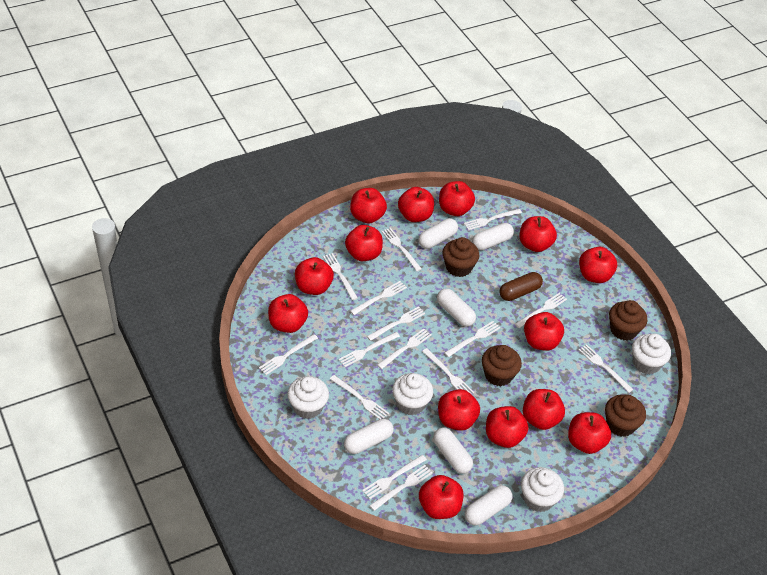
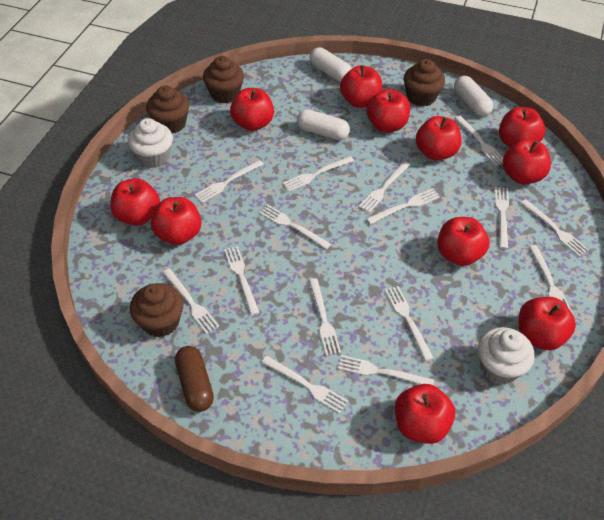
red apple: 14 -> 11
white capsule: 6 -> 3
white cupcake: 4 -> 2

